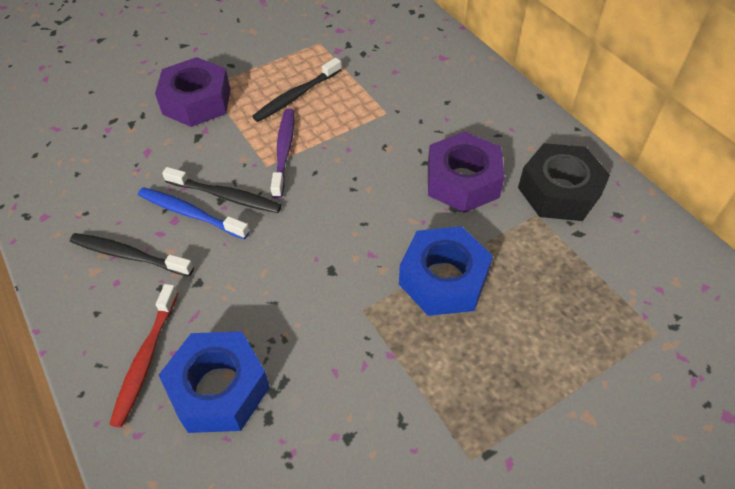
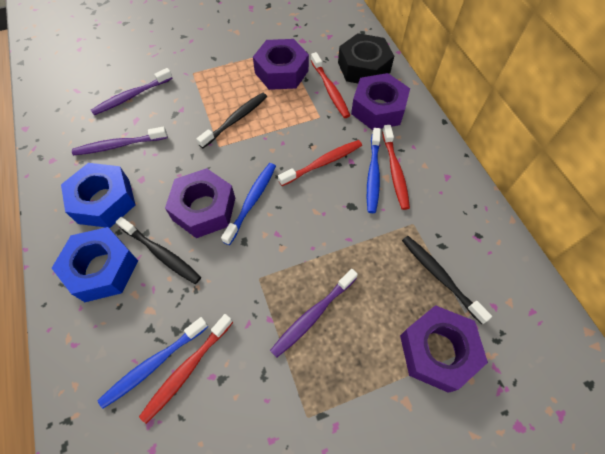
blue toothbrush: 1 -> 3
purple nut: 2 -> 4
purple toothbrush: 1 -> 3
red toothbrush: 1 -> 4

